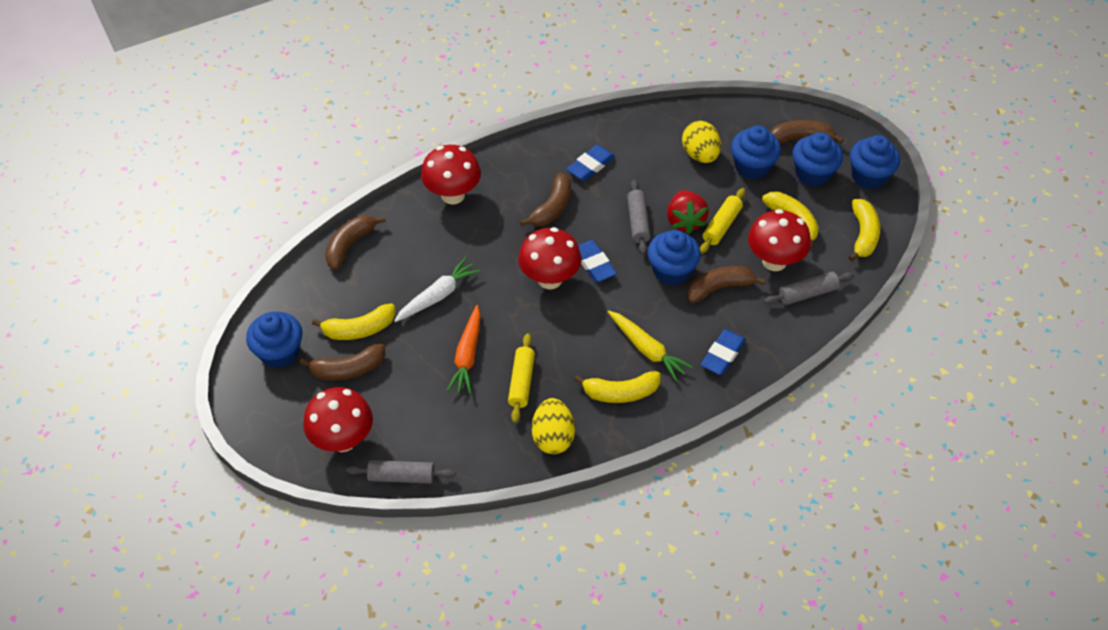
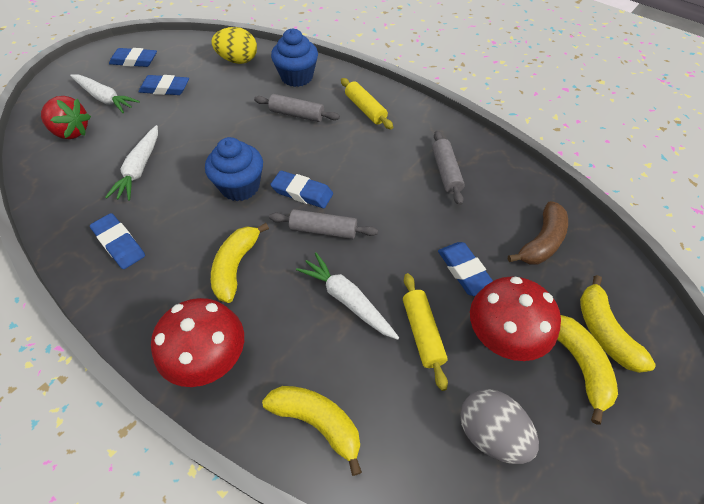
blue cupcake: 5 -> 2
blue eraser: 3 -> 5
brown banana: 5 -> 1
grey egg: 0 -> 1
orange carrot: 1 -> 0
red mushroom: 4 -> 2
white carrot: 1 -> 3
yellow carrot: 1 -> 0
yellow egg: 2 -> 1

